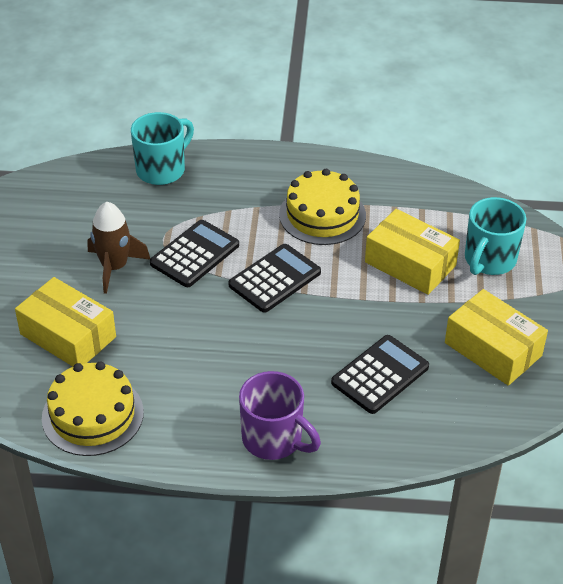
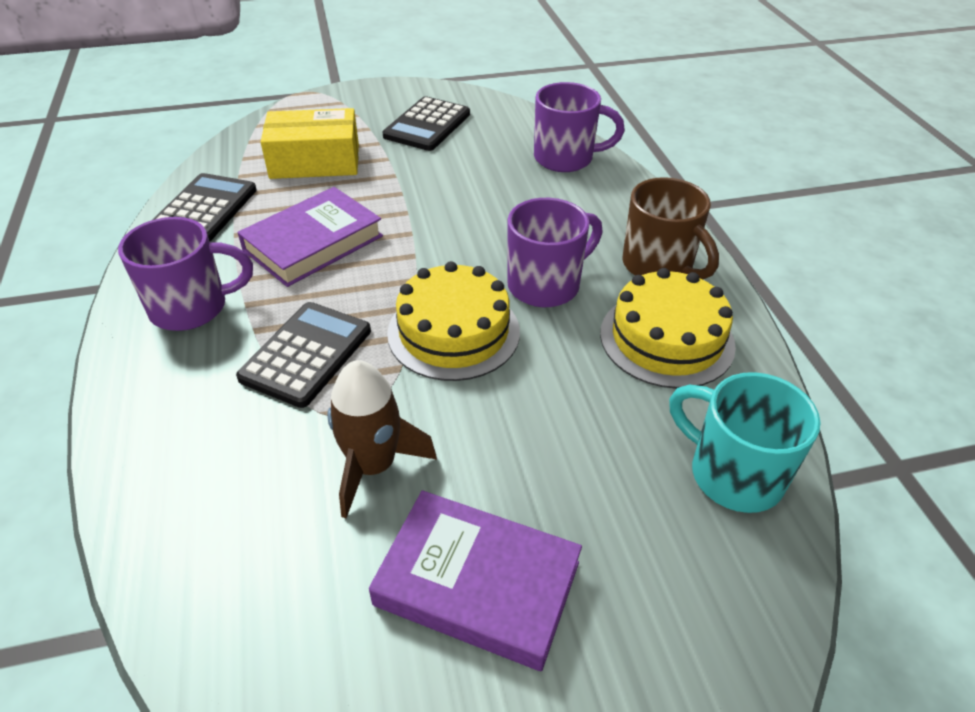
brown mug: 0 -> 1
purple book: 0 -> 2
purple mug: 1 -> 3
turquoise mug: 2 -> 1
yellow box: 3 -> 1

